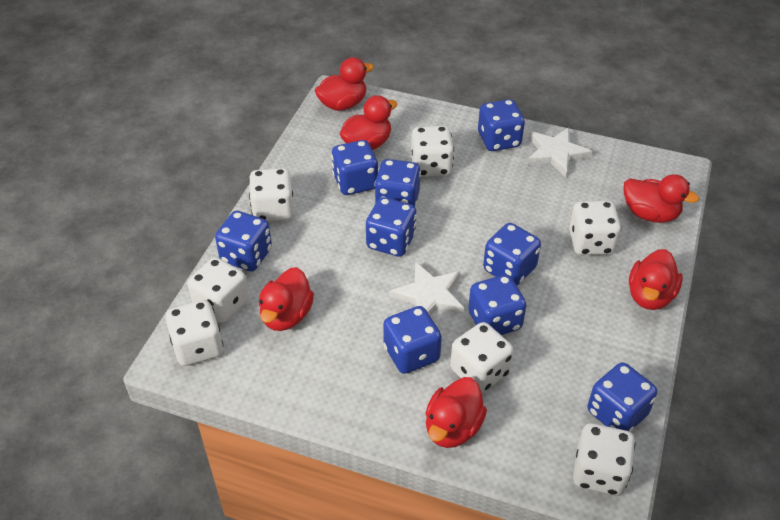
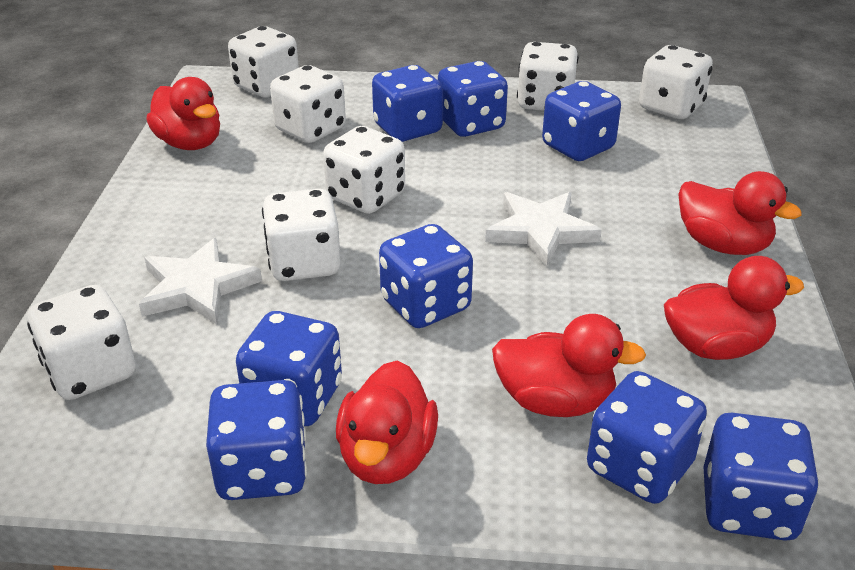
blue dice: 9 -> 8
red duck: 6 -> 5

